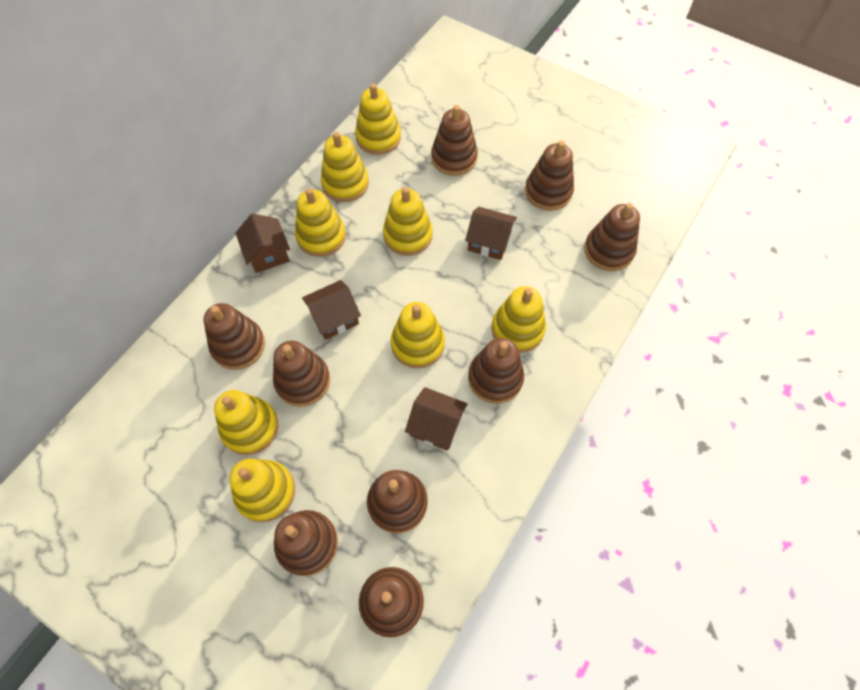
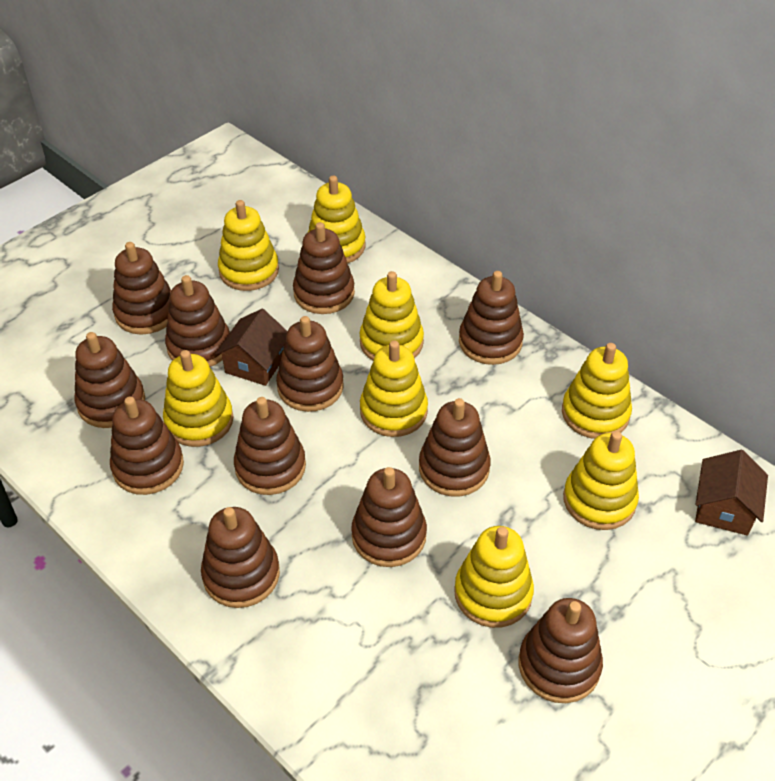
brown house: 4 -> 2
brown stacking toy: 9 -> 12

